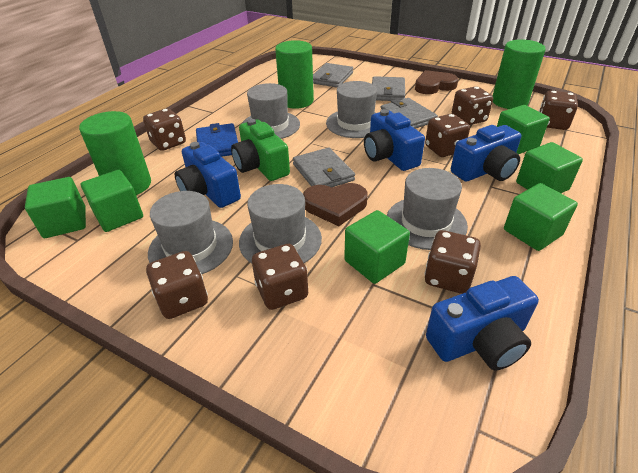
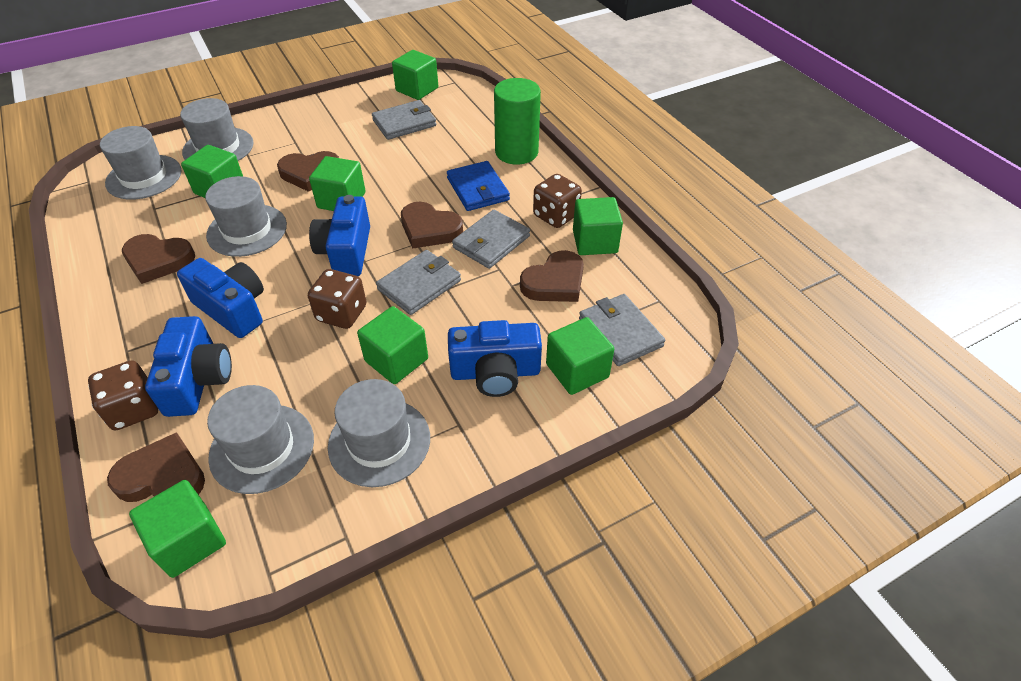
brown dice: 7 -> 3
brown heart: 2 -> 5
green camera: 1 -> 0
green cube: 6 -> 7
green cylinder: 3 -> 1

